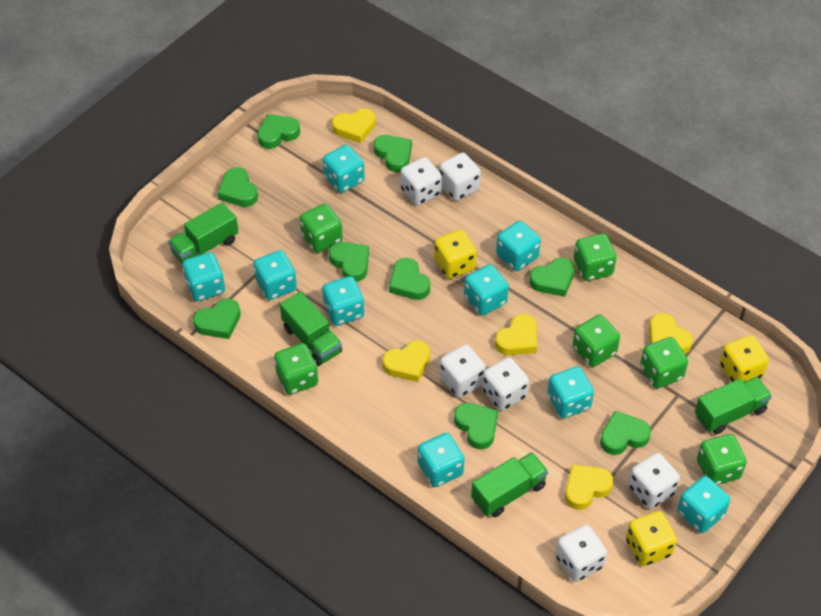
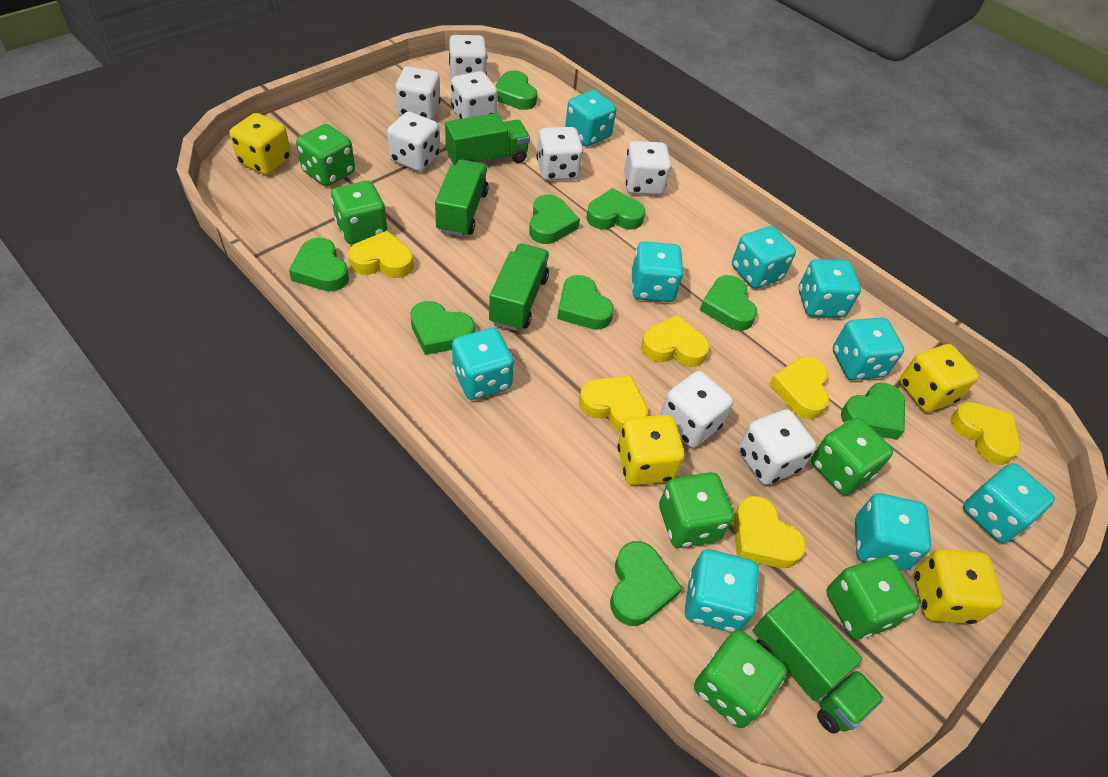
white dice: 6 -> 8
yellow dice: 3 -> 4
yellow heart: 5 -> 6

